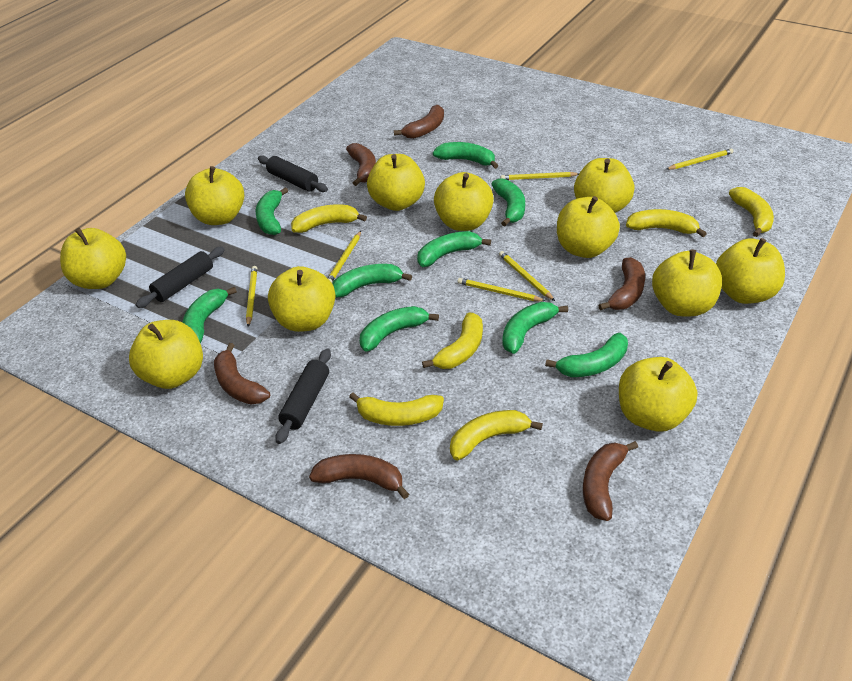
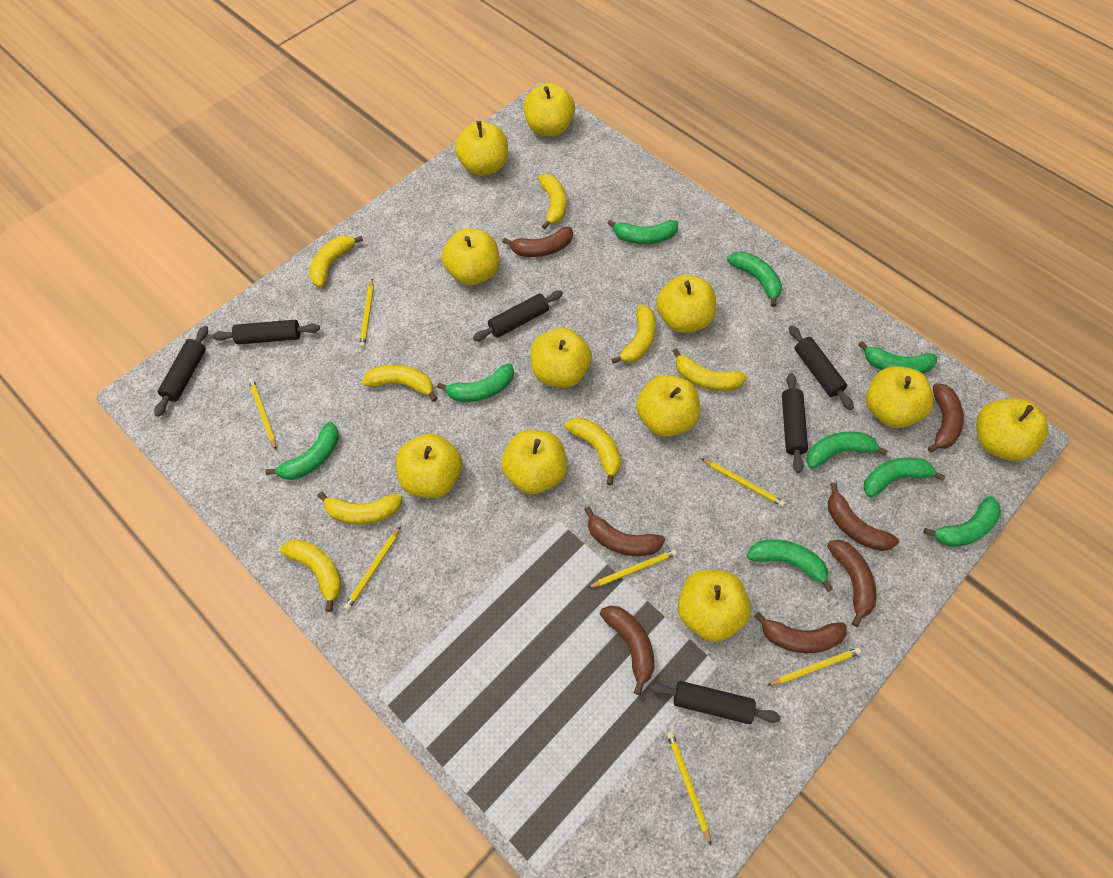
black rolling pin: 3 -> 6
brown banana: 6 -> 7
yellow banana: 6 -> 8
yellow pencil: 6 -> 7

